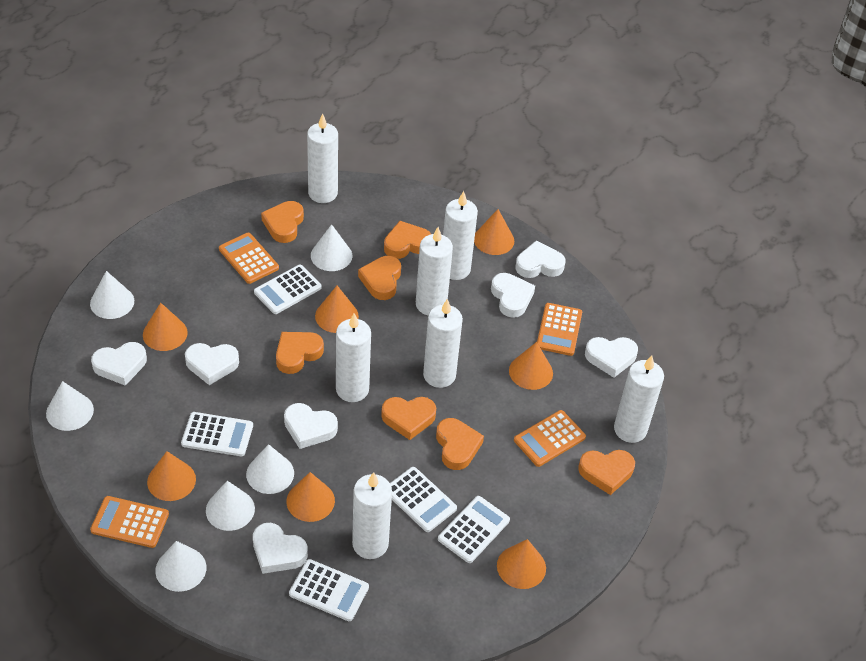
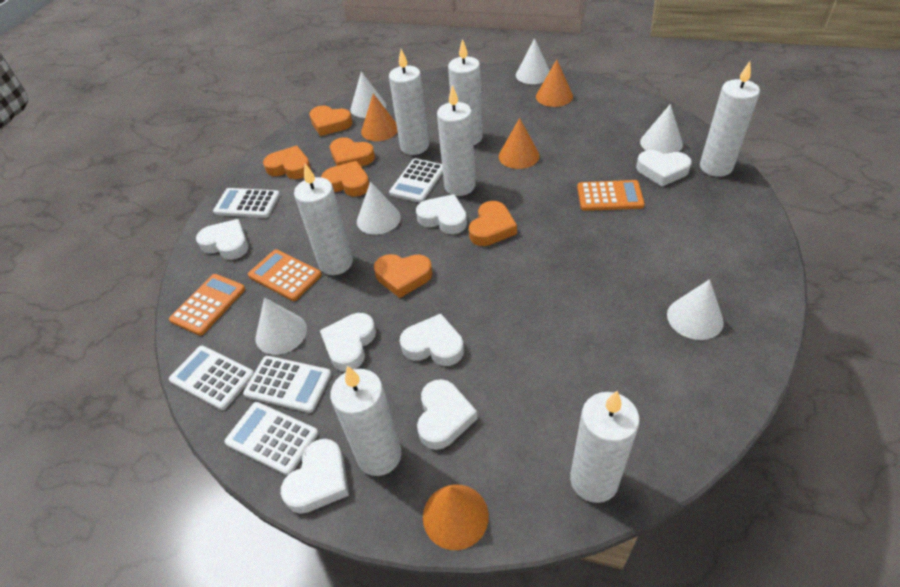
orange calculator: 4 -> 3
orange cone: 7 -> 4
orange heart: 7 -> 6

